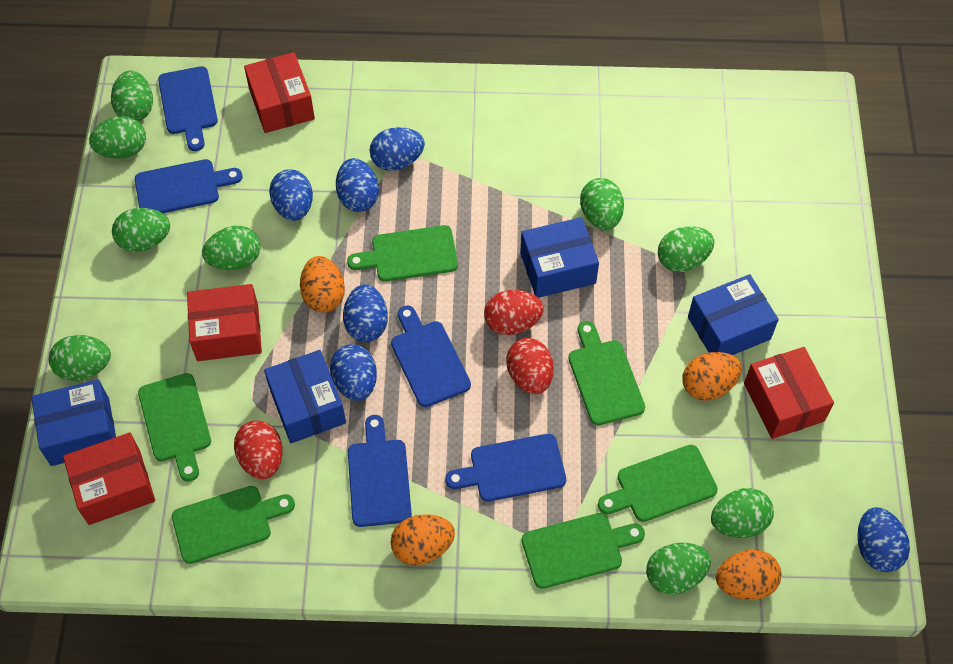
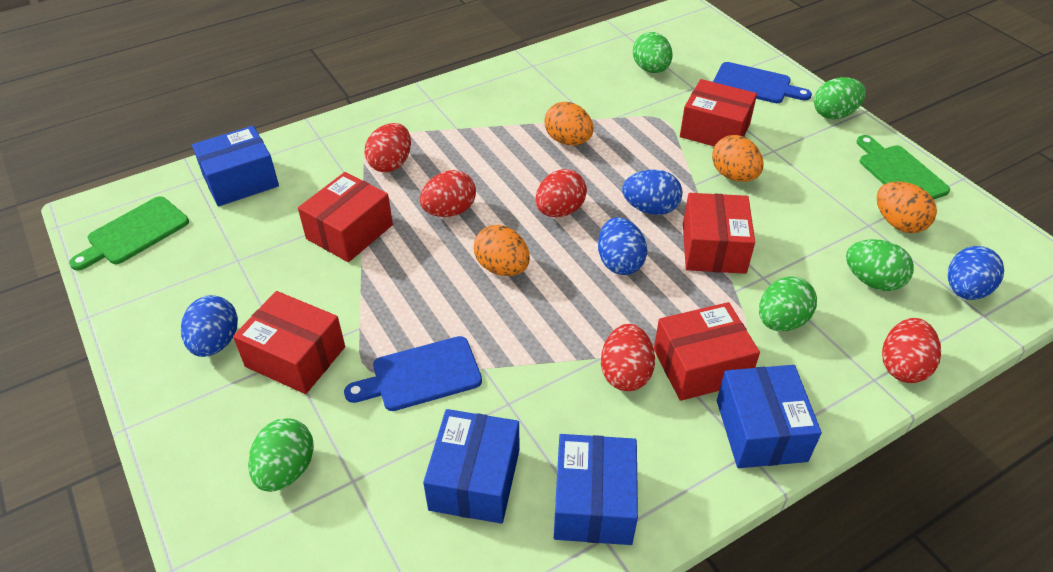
blue cutting board: 5 -> 2
blue egg: 6 -> 4
green cutting board: 6 -> 2
green egg: 9 -> 5
red box: 4 -> 5
red egg: 3 -> 5

